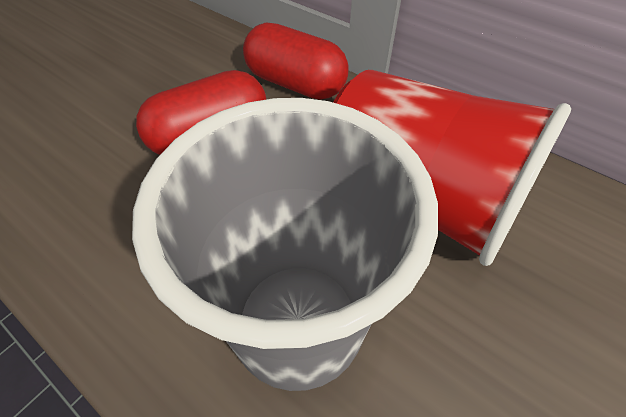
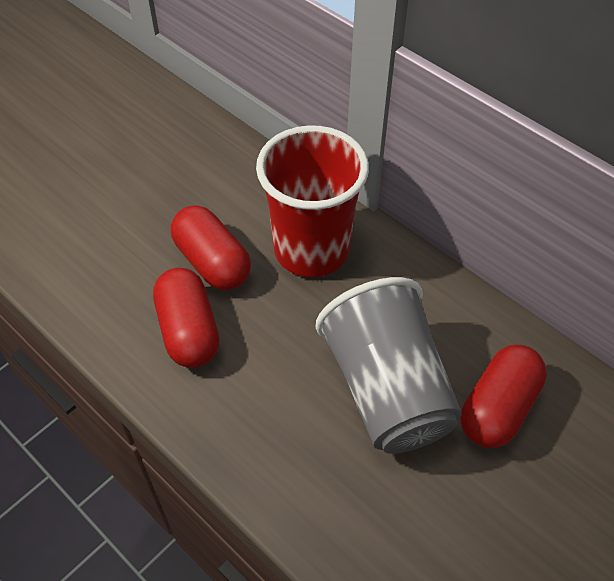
red capsule: 2 -> 3

